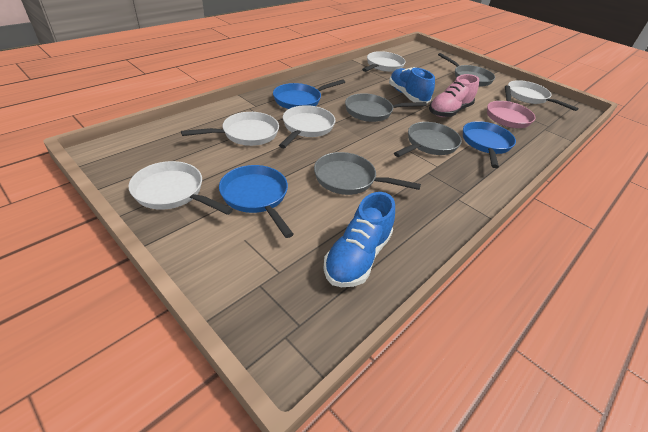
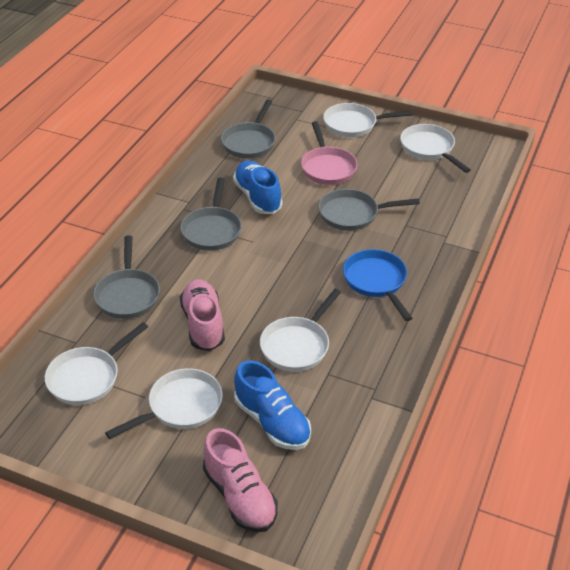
blue pan: 3 -> 1
pink shoe: 1 -> 2

